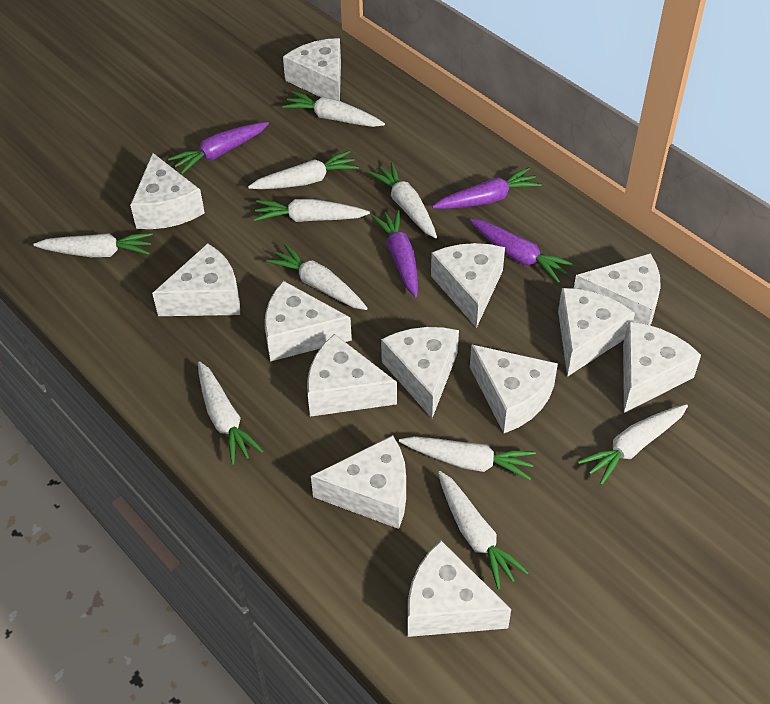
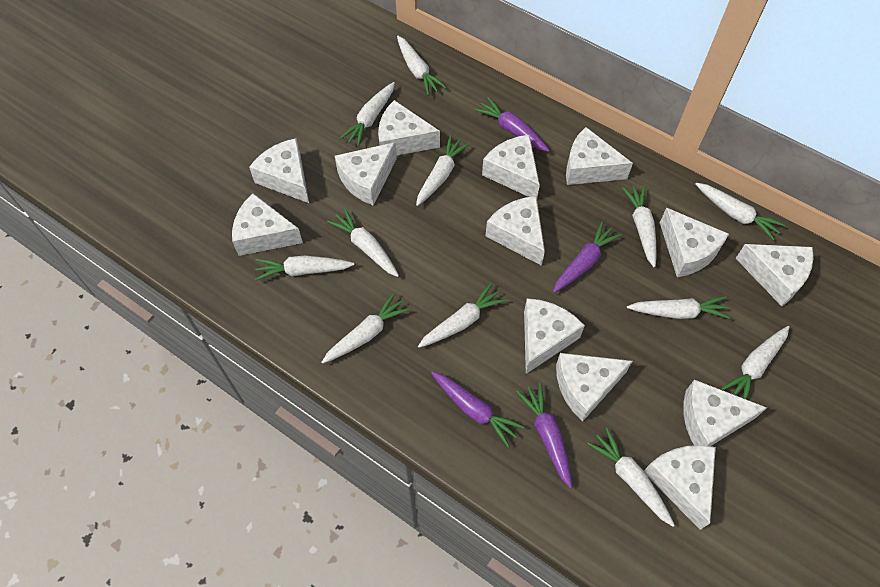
white carrot: 10 -> 12

